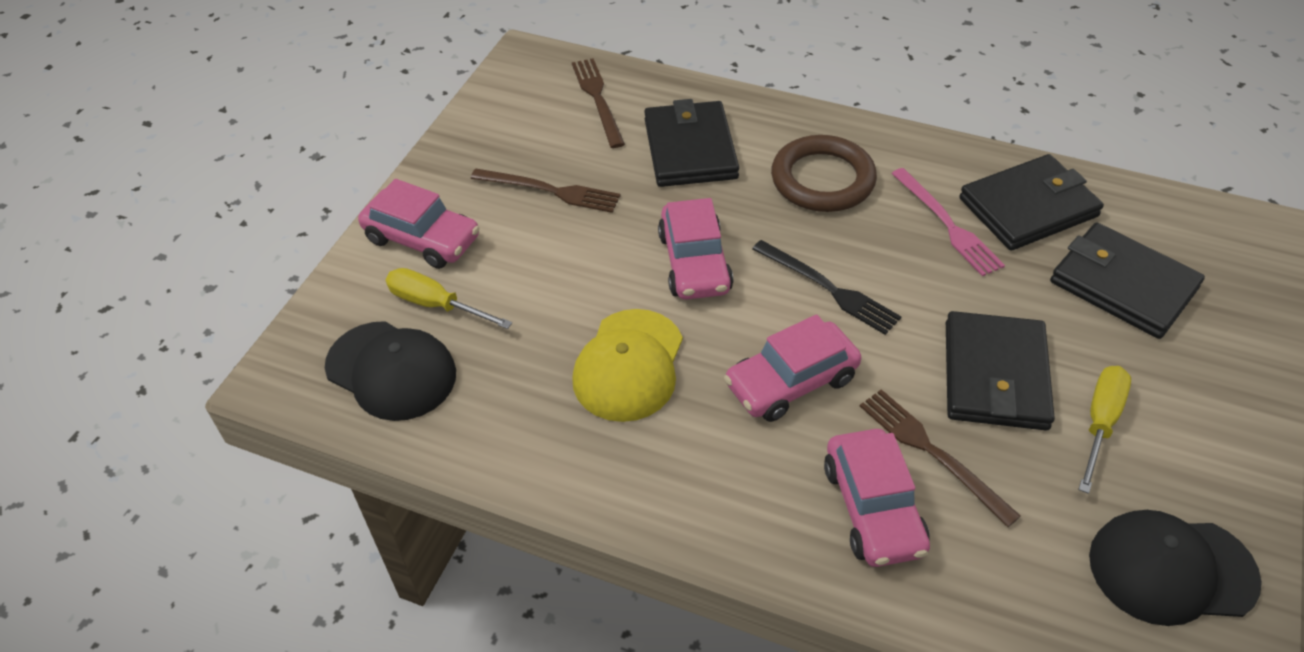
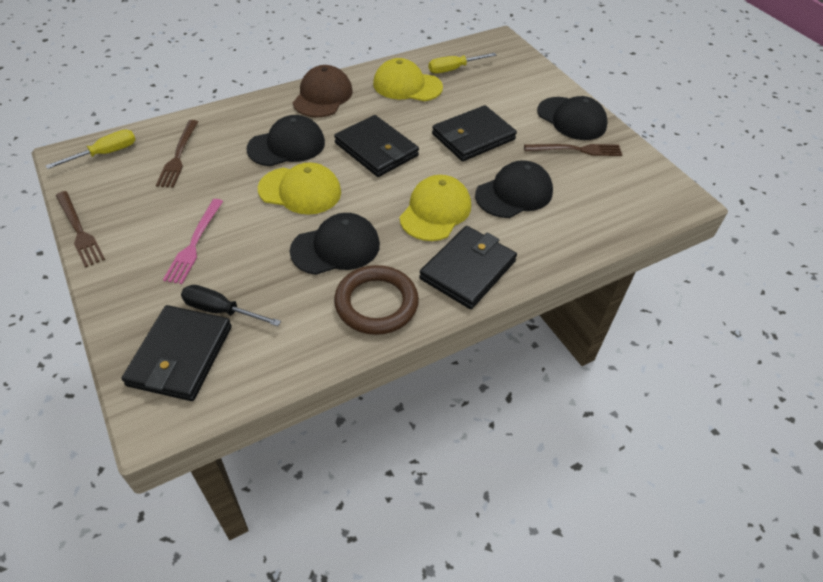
black cap: 2 -> 4
black fork: 1 -> 0
black screwdriver: 0 -> 1
brown cap: 0 -> 1
pink car: 4 -> 0
yellow cap: 1 -> 3

